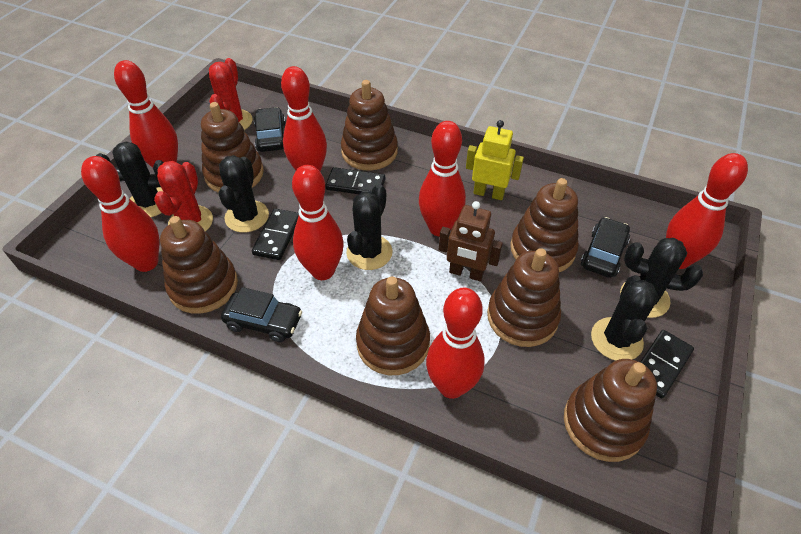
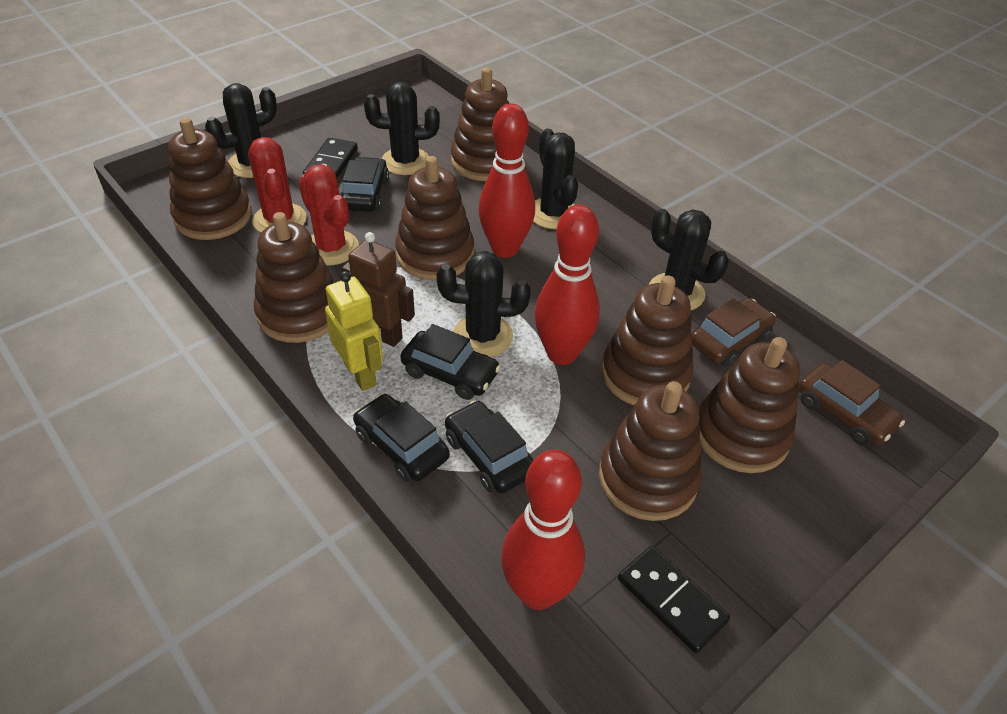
black car: 3 -> 4
black domino: 3 -> 2
brown car: 0 -> 2
red bowling pin: 7 -> 3

